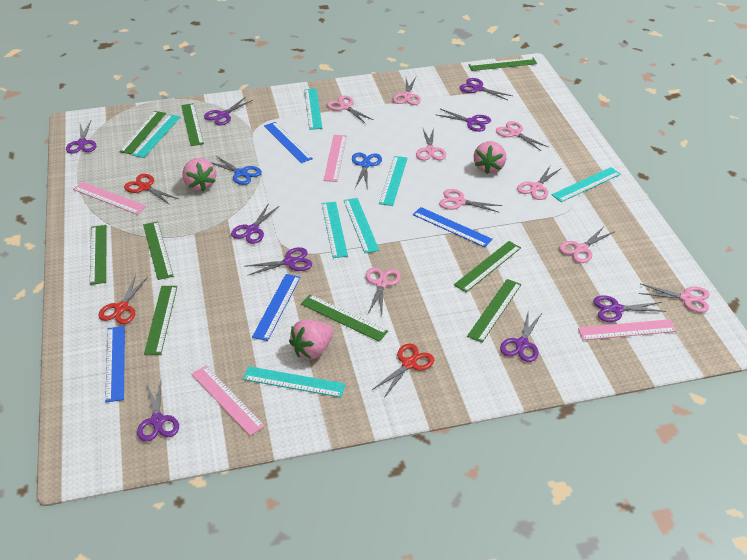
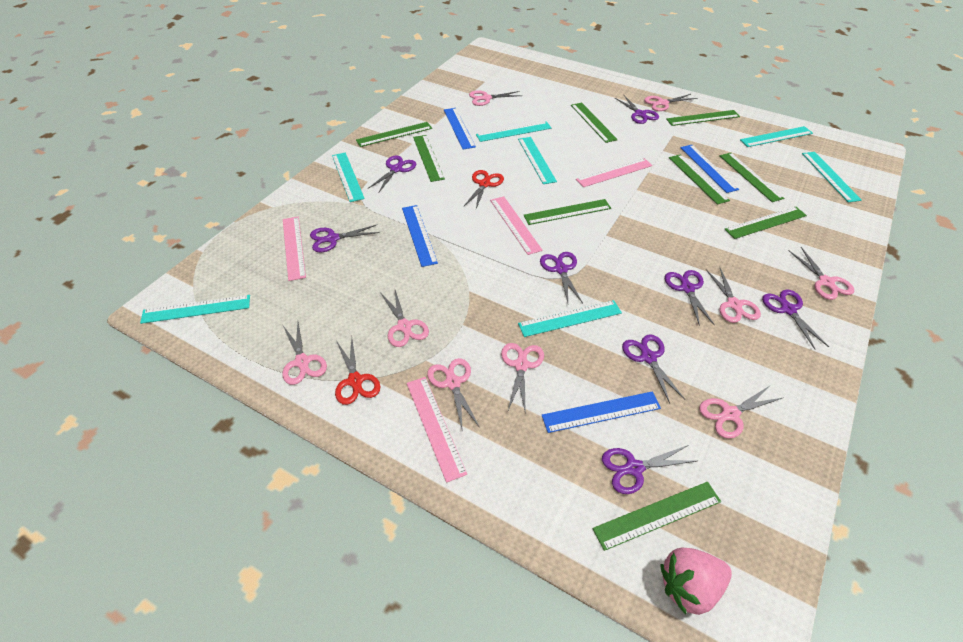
blue scissors: 2 -> 0
pink strawberry: 3 -> 1
purple scissors: 9 -> 8
red scissors: 3 -> 2

